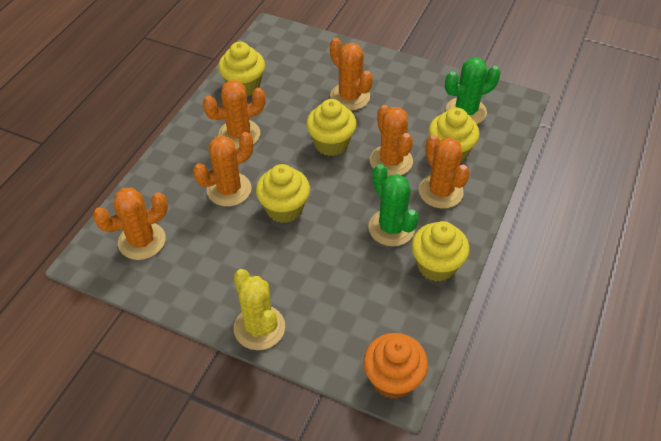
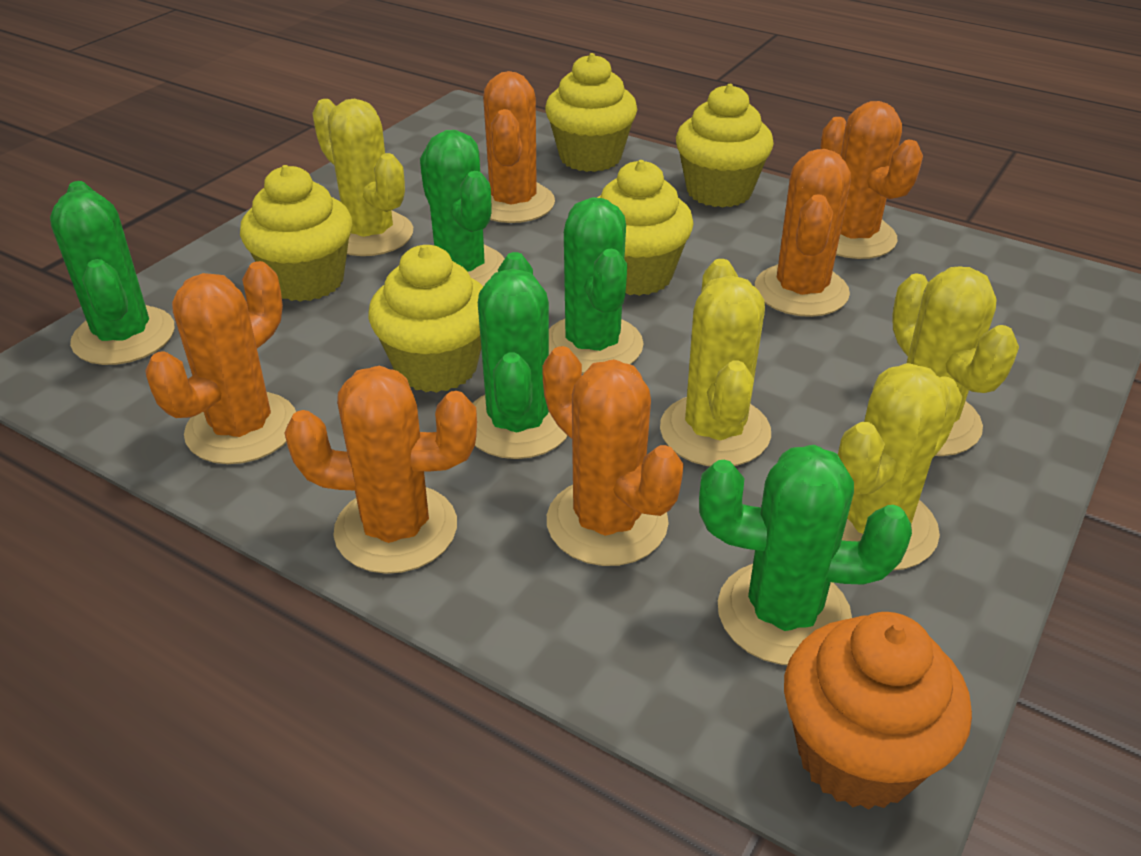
green cactus: 2 -> 5
yellow cactus: 1 -> 4

